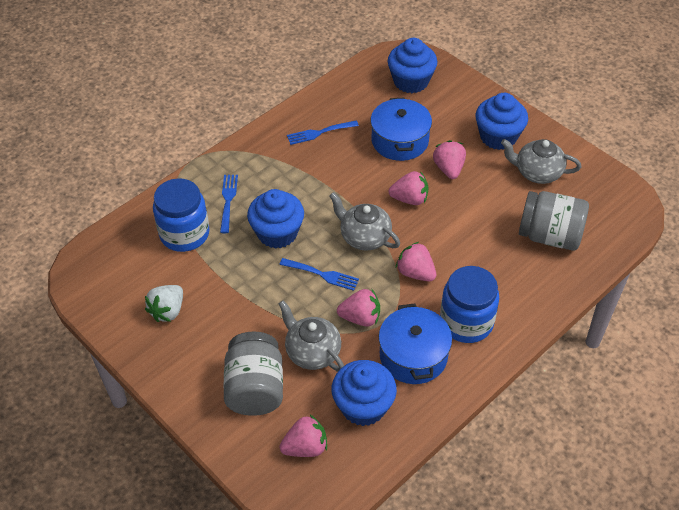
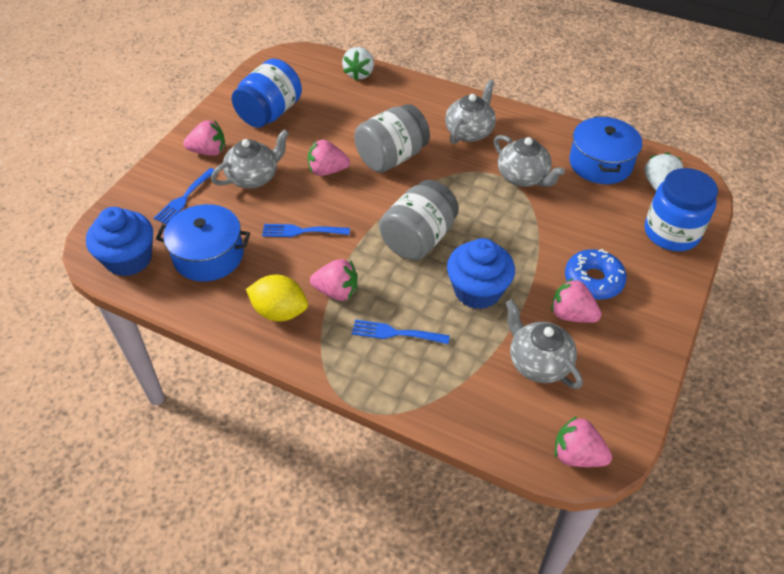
blue cupcake: 4 -> 2
blue donut: 0 -> 1
grey teapot: 3 -> 4
white strawberry: 1 -> 2
yellow lemon: 0 -> 1

